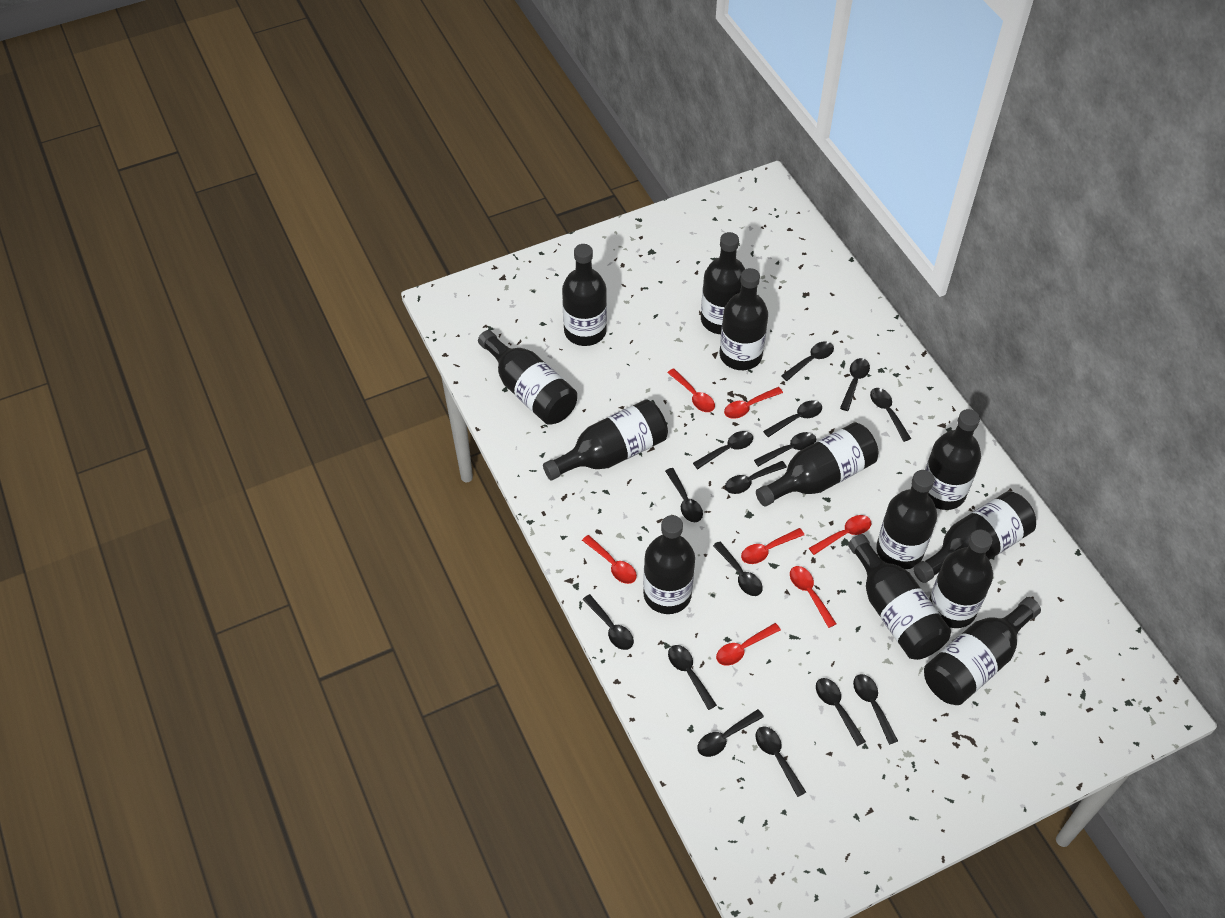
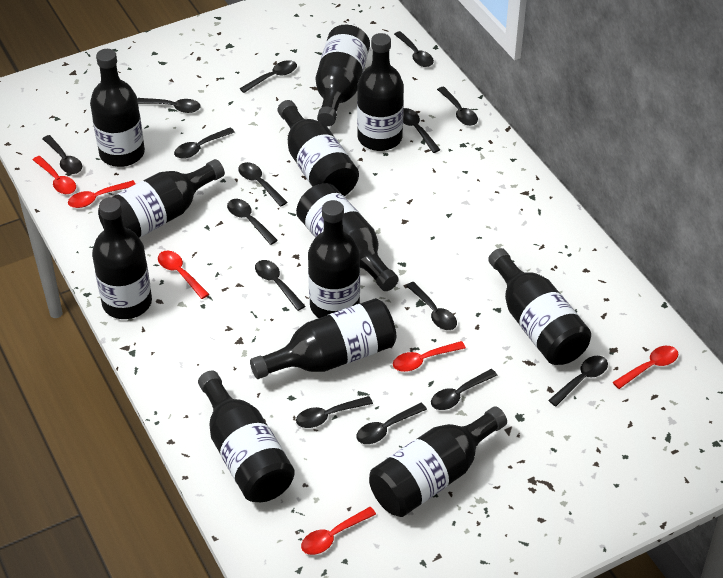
black bottle: 13 -> 12
red spoon: 7 -> 6

